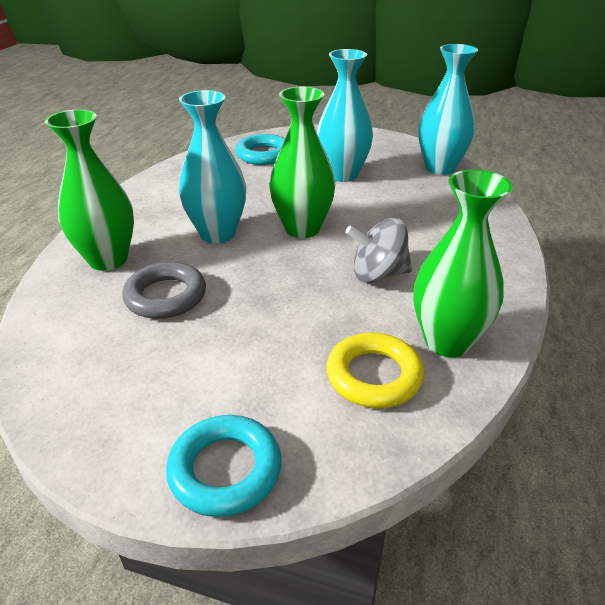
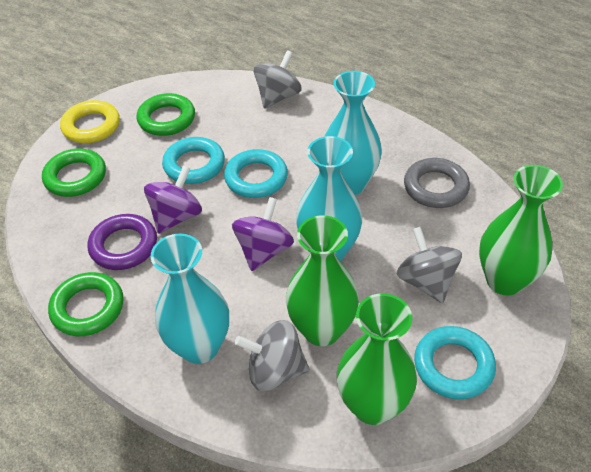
green ring: 0 -> 3
grey spinning top: 1 -> 3
purple ring: 0 -> 1
purple spinning top: 0 -> 2
turquoise ring: 2 -> 3

